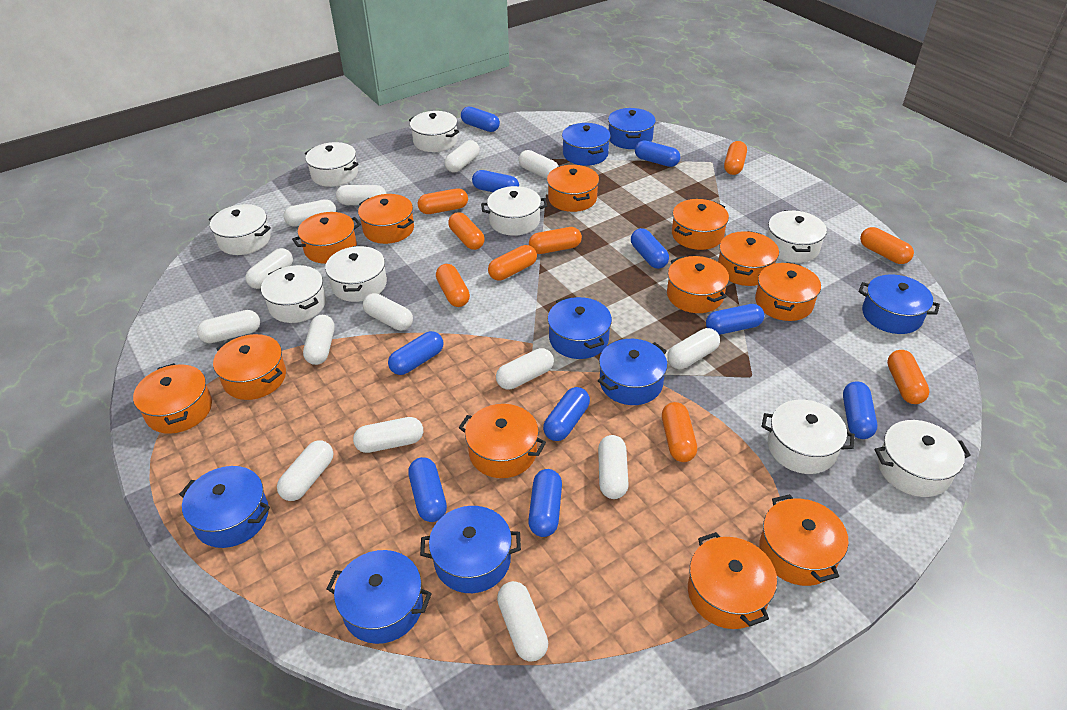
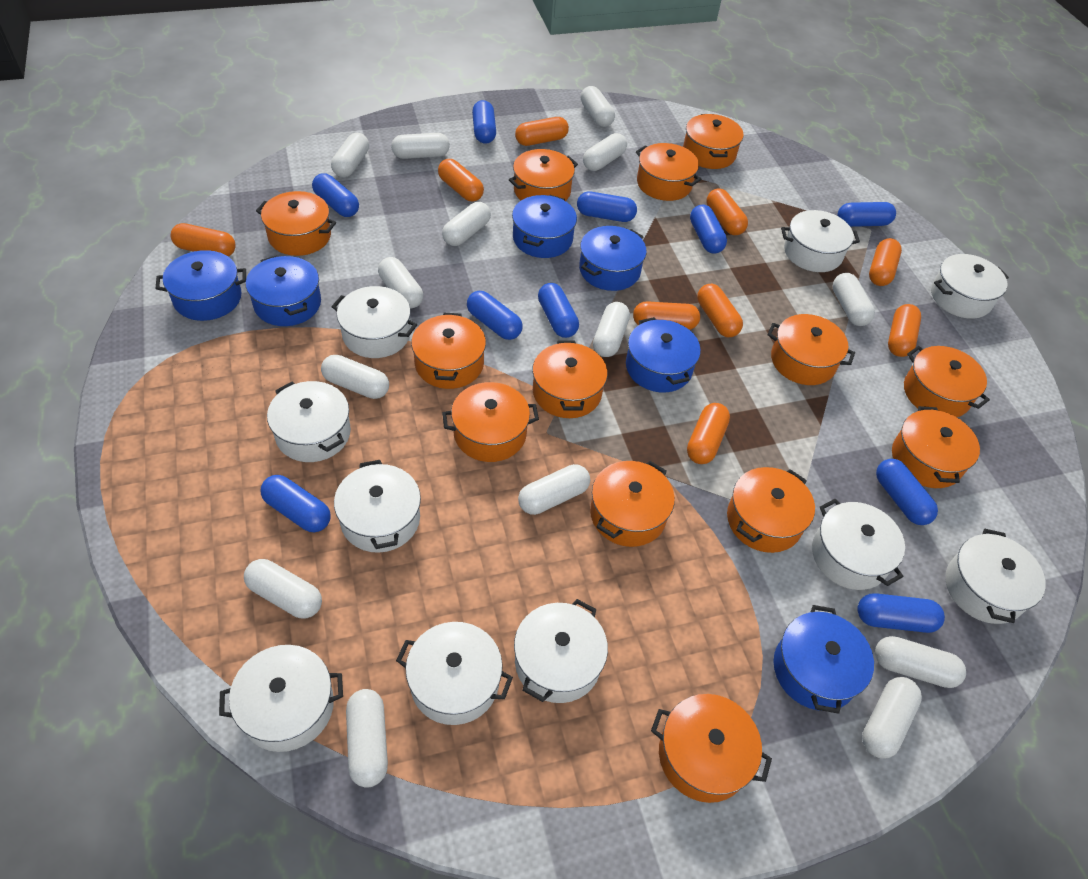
blue pot: 8 -> 6
orange pot: 12 -> 13
white pot: 9 -> 10

